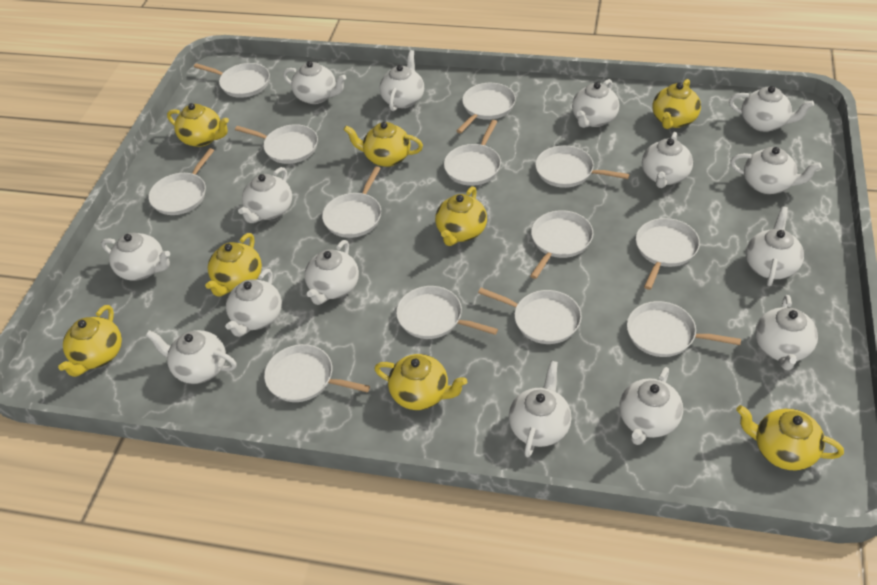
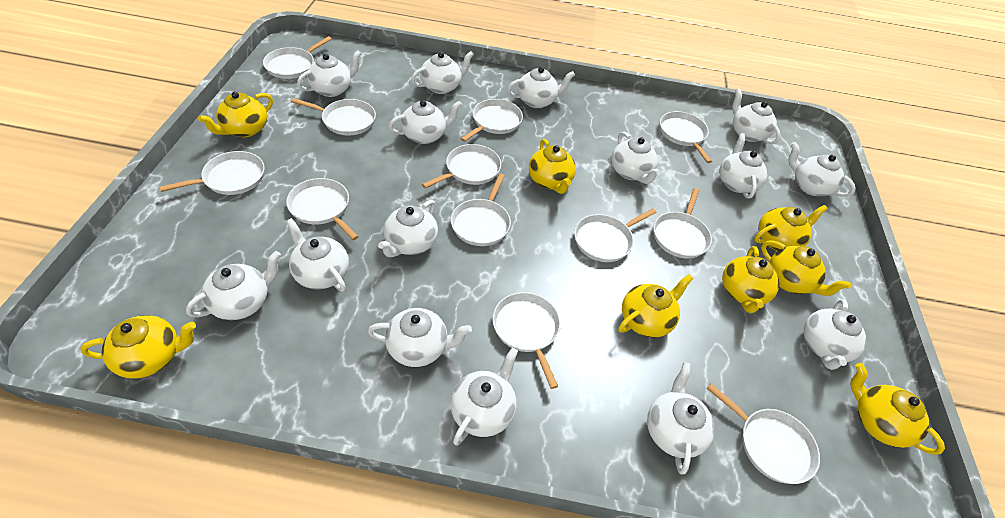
white pan: 13 -> 12

